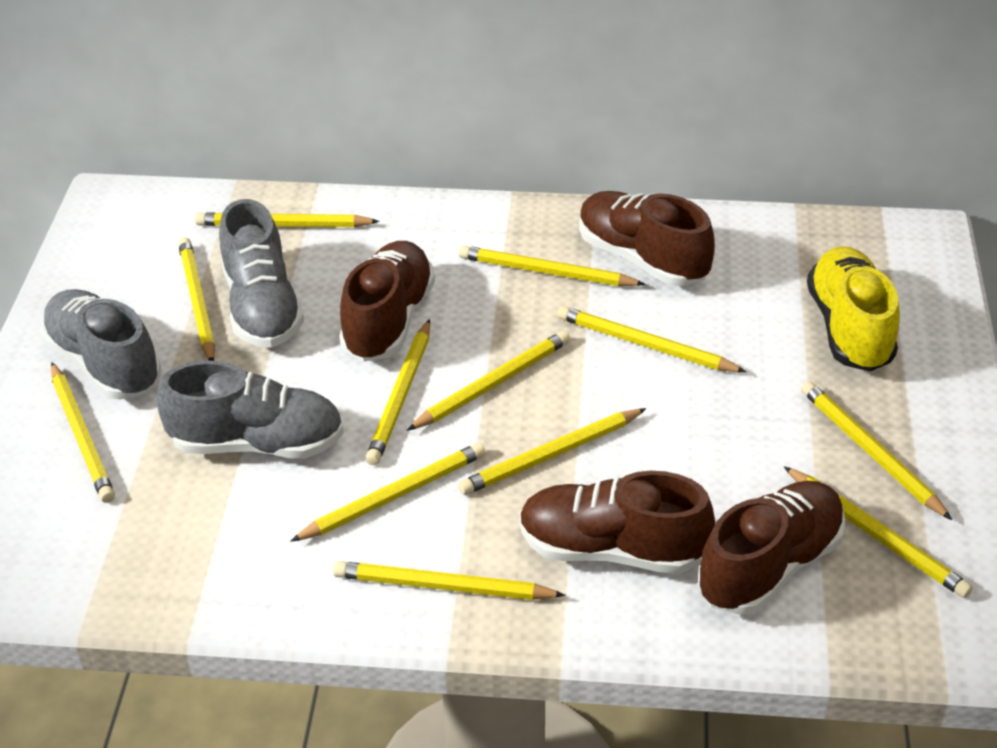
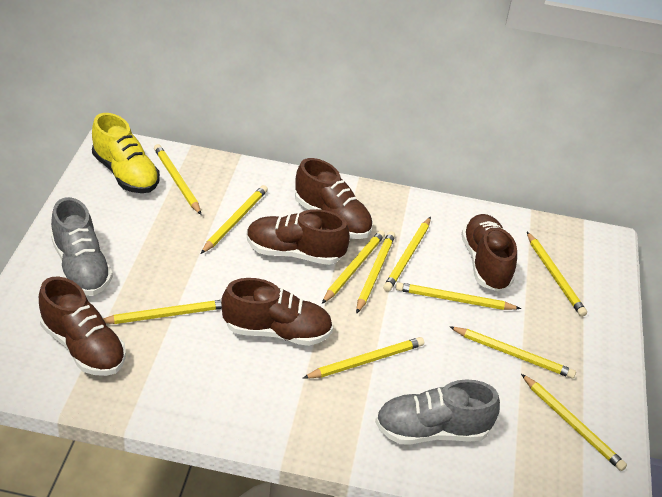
brown shoe: 4 -> 5
grey shoe: 3 -> 2
yellow pencil: 12 -> 11

